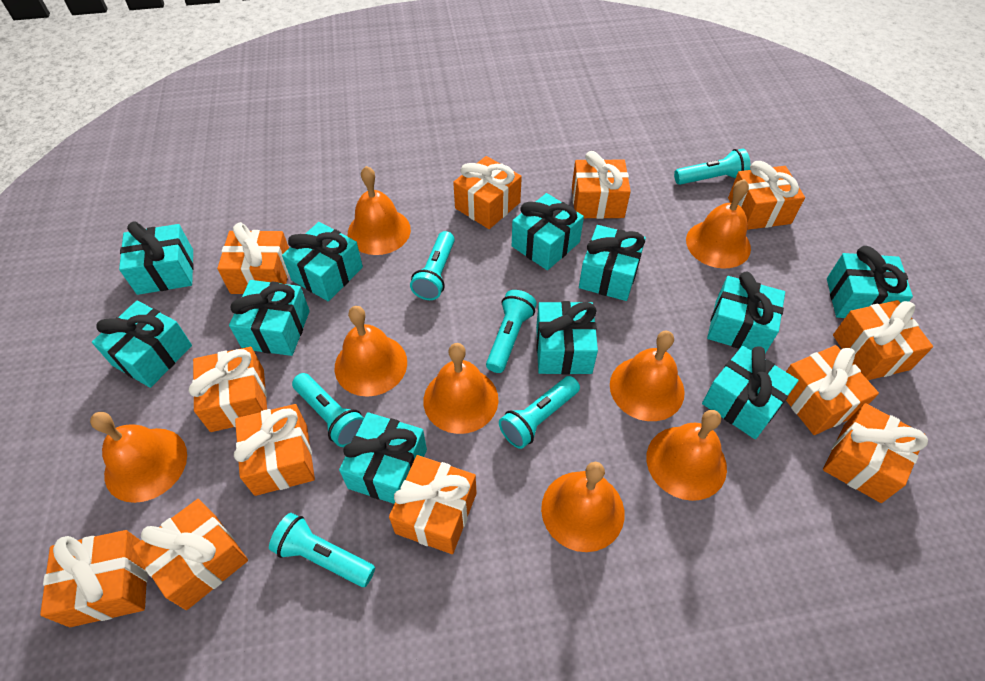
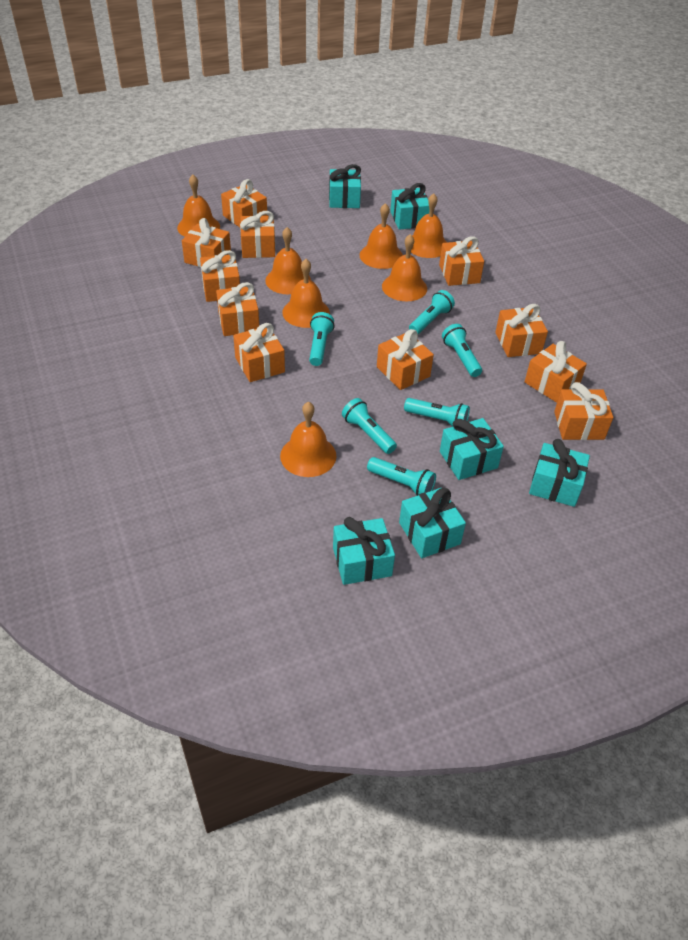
orange bell: 8 -> 7
orange gift: 12 -> 11
turquoise gift: 11 -> 6

